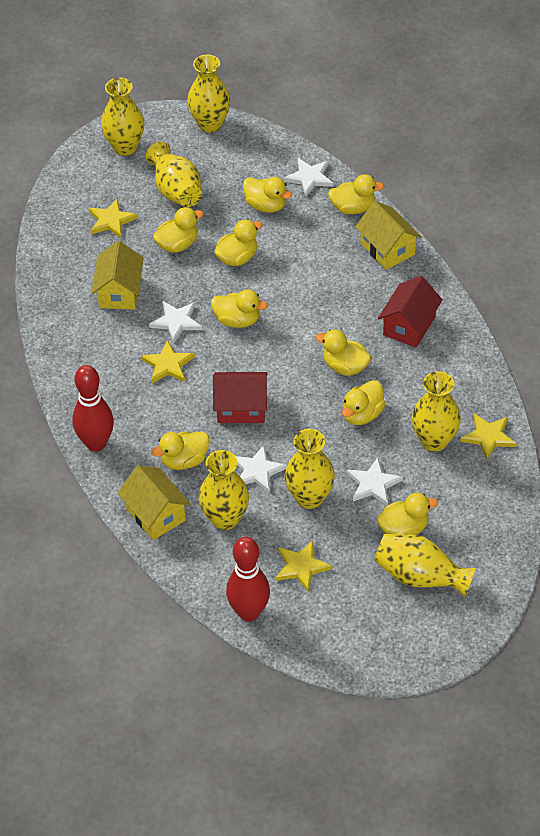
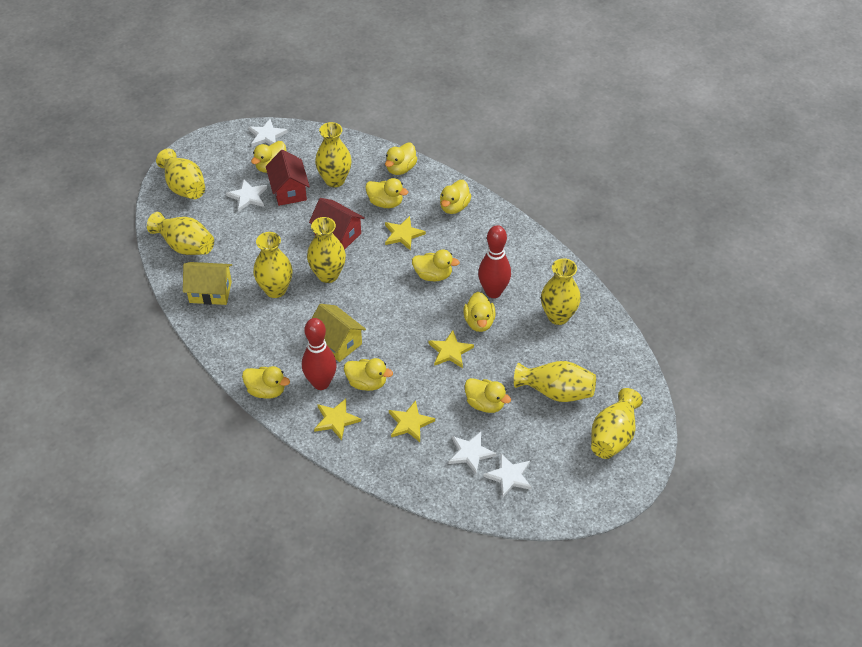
yellow house: 3 -> 2
yellow vase: 7 -> 8

